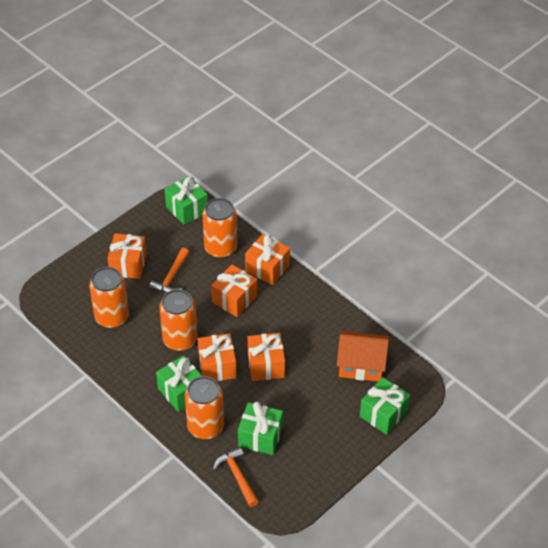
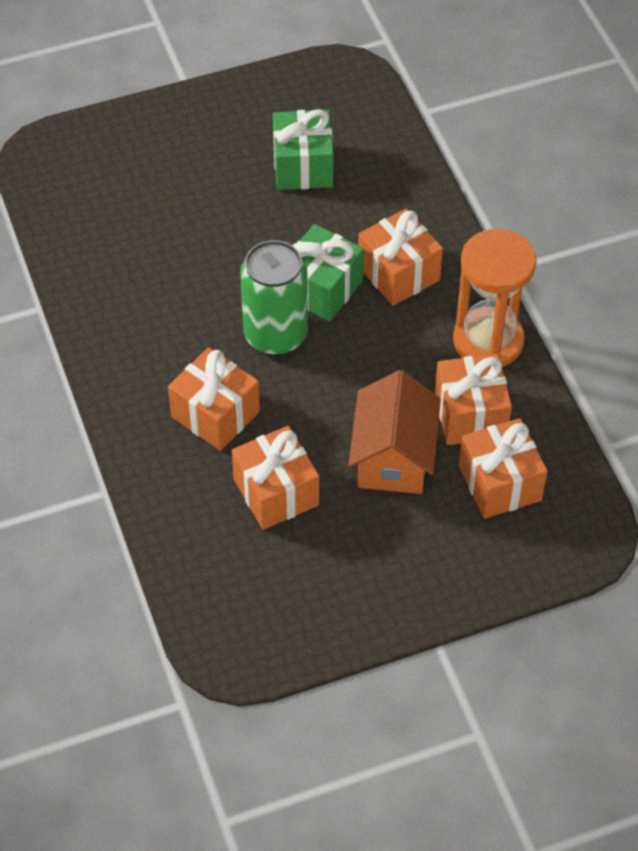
green can: 0 -> 1
green gift: 4 -> 2
orange can: 4 -> 0
orange hammer: 2 -> 0
orange hourglass: 0 -> 1

